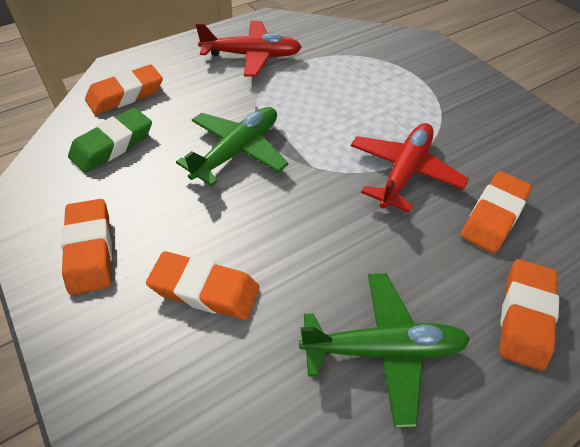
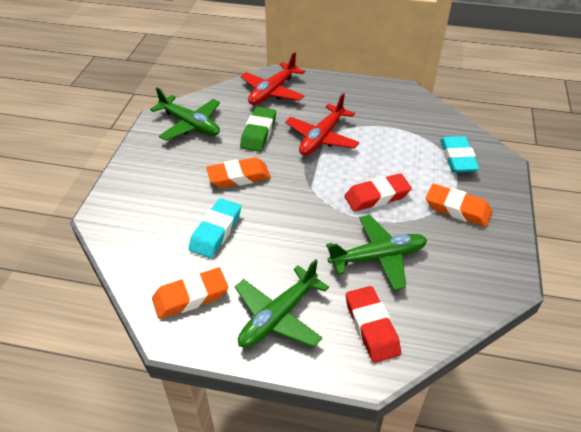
green plane: 2 -> 3
orange eraser: 5 -> 3
red eraser: 0 -> 2
turquoise eraser: 0 -> 2

